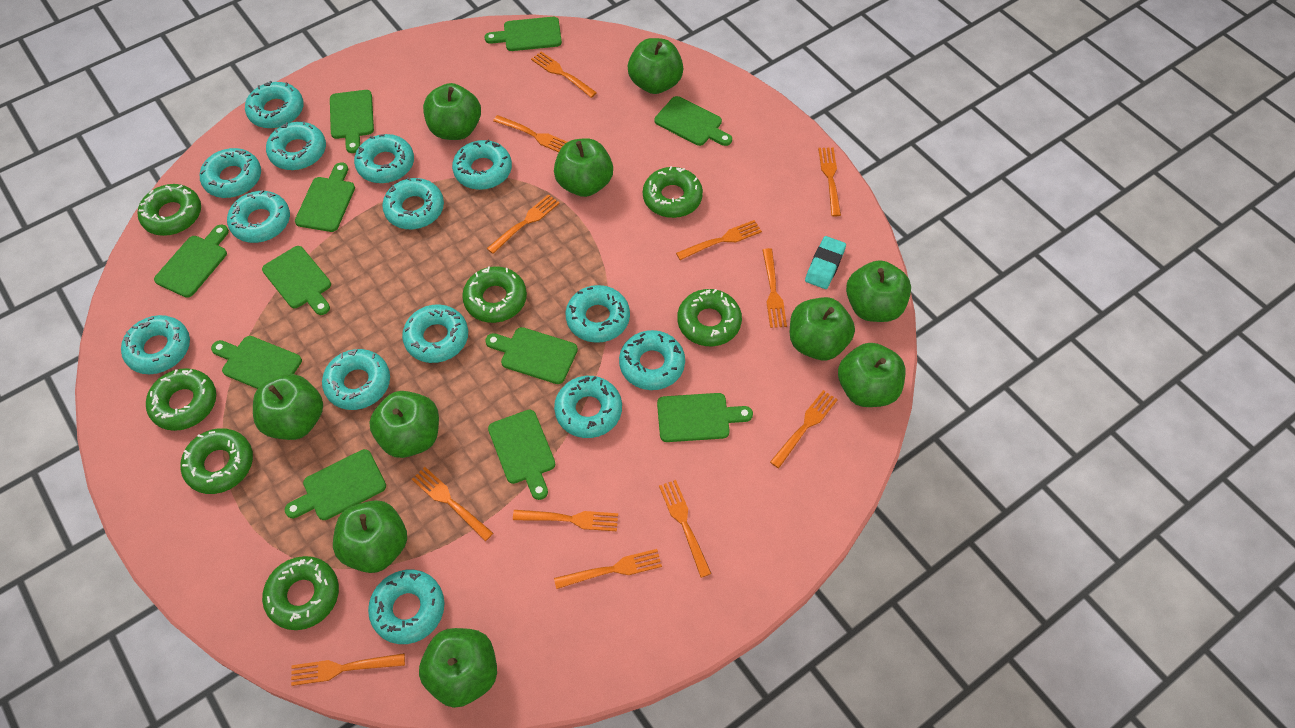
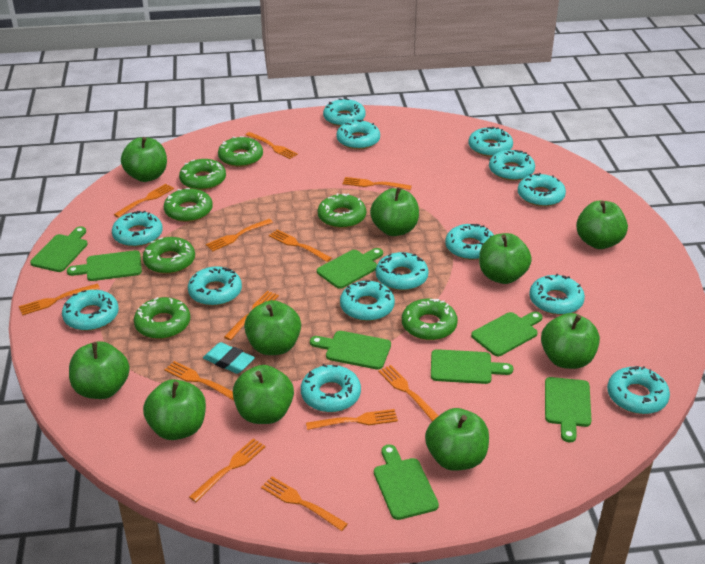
green cutting board: 11 -> 8

